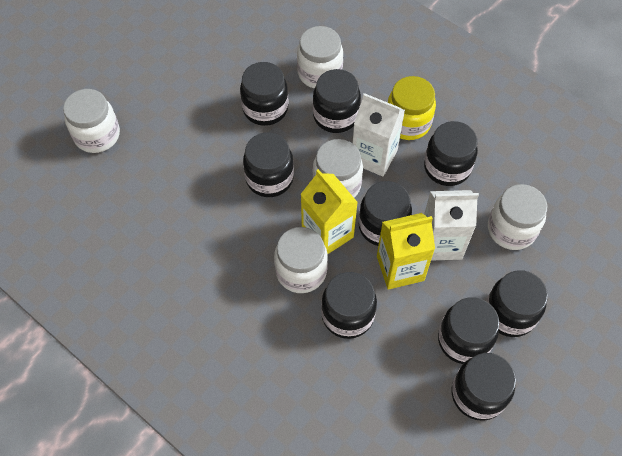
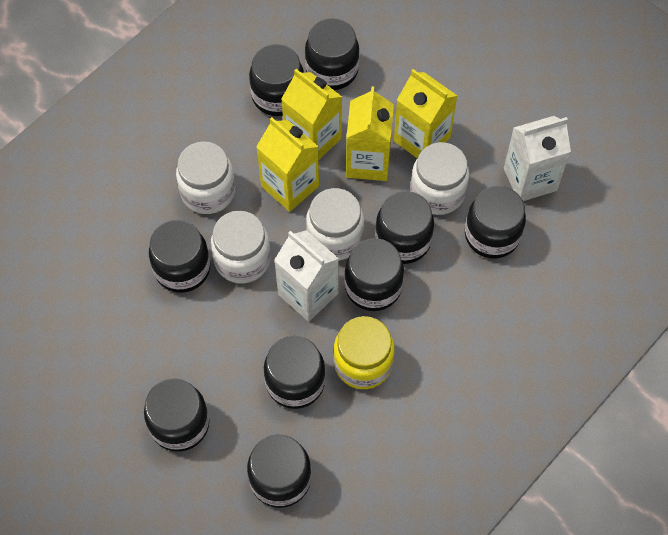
white jar: 5 -> 4
yellow carton: 2 -> 4

